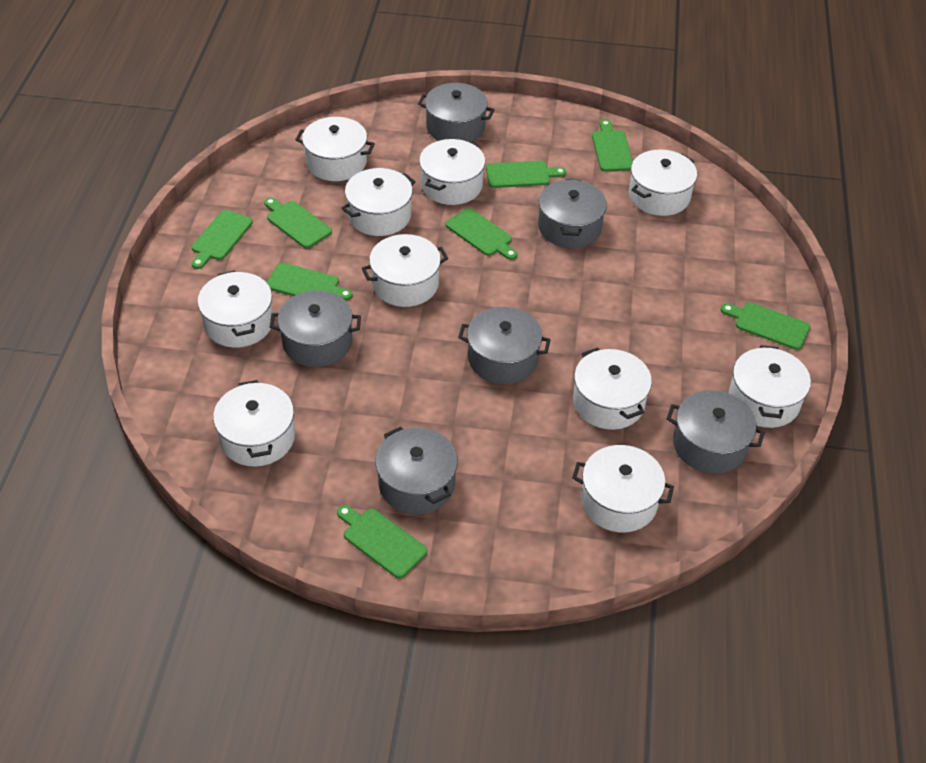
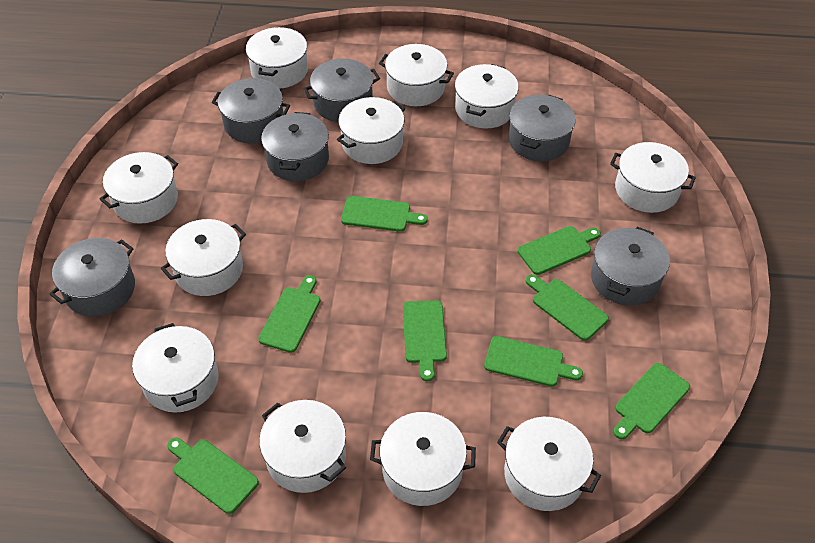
white pot: 10 -> 11

